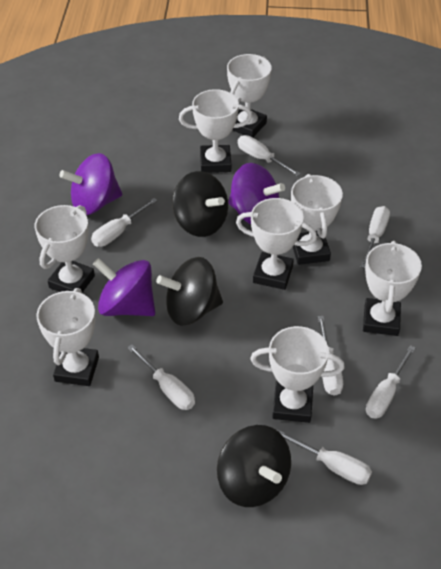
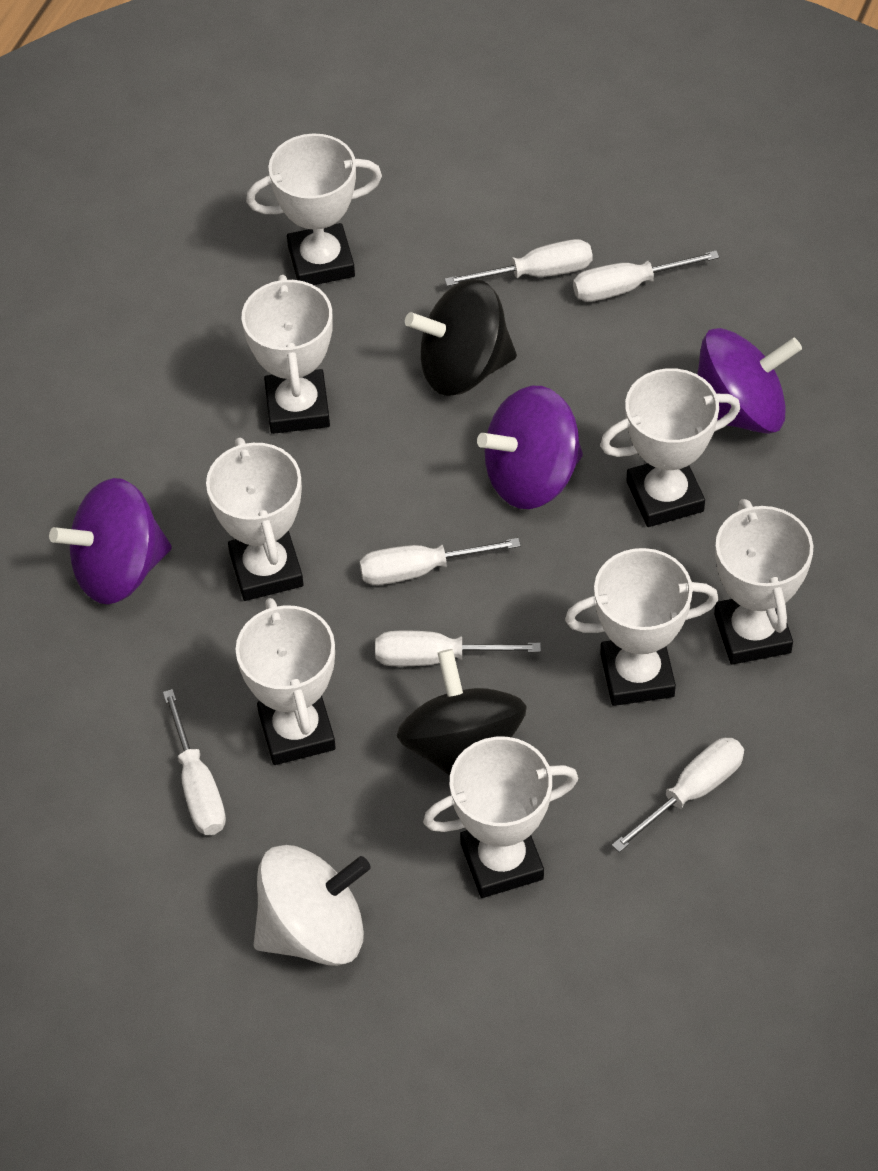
black spinning top: 3 -> 2
white screwdriver: 7 -> 6
white spinning top: 0 -> 1

